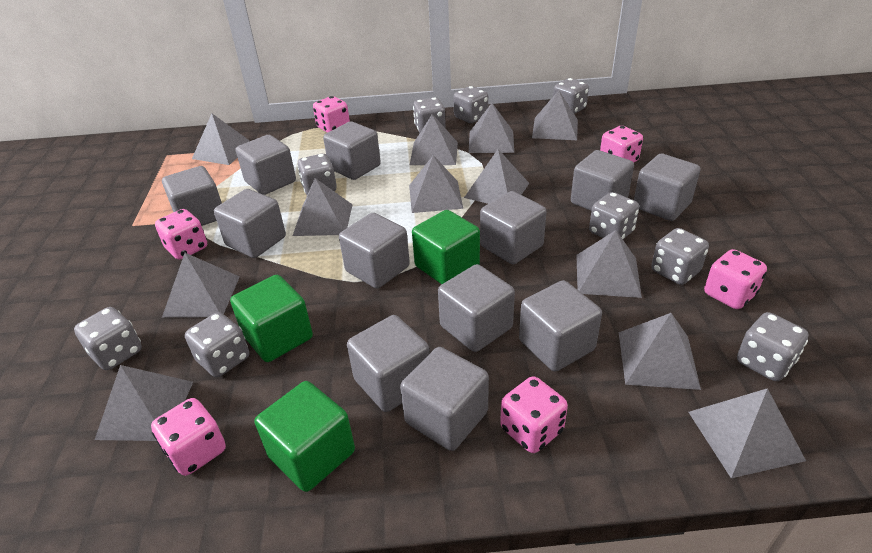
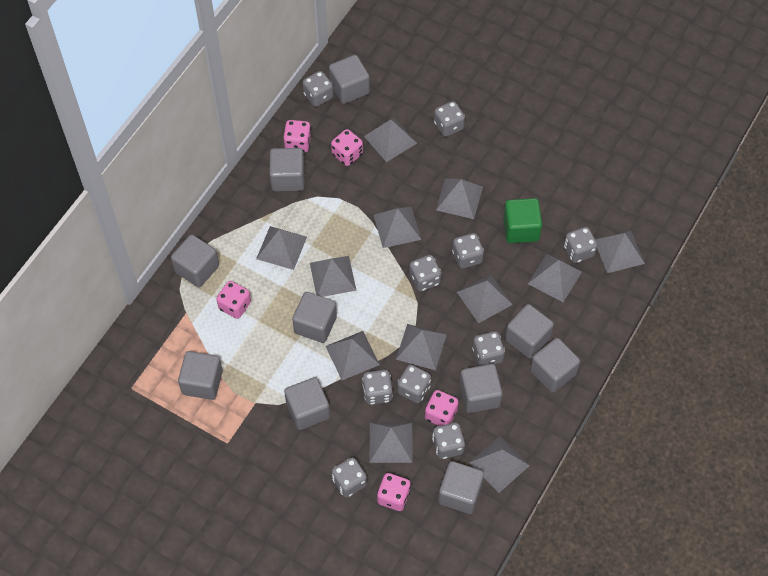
green cube: 3 -> 1
grey cube: 12 -> 10
grey dice: 9 -> 10
pink dice: 6 -> 5

